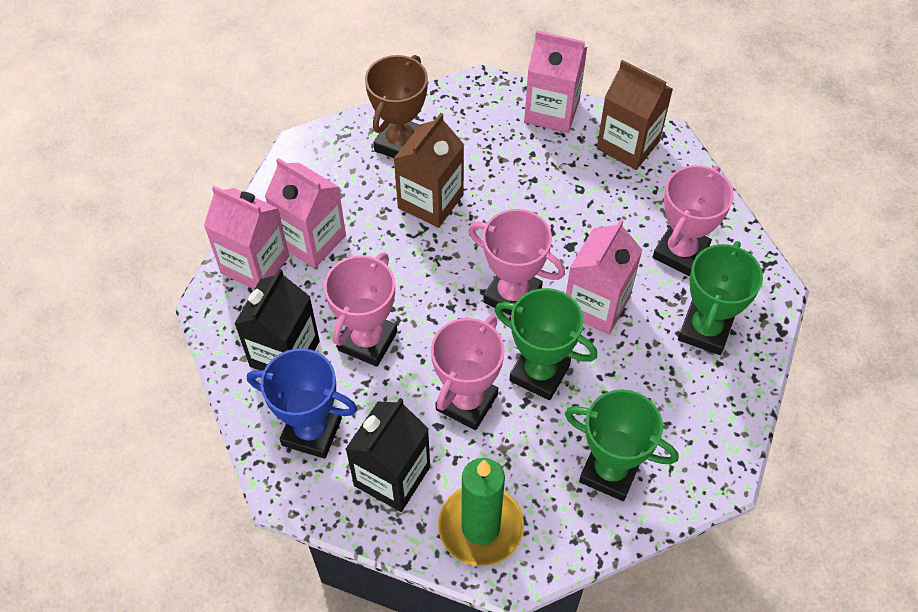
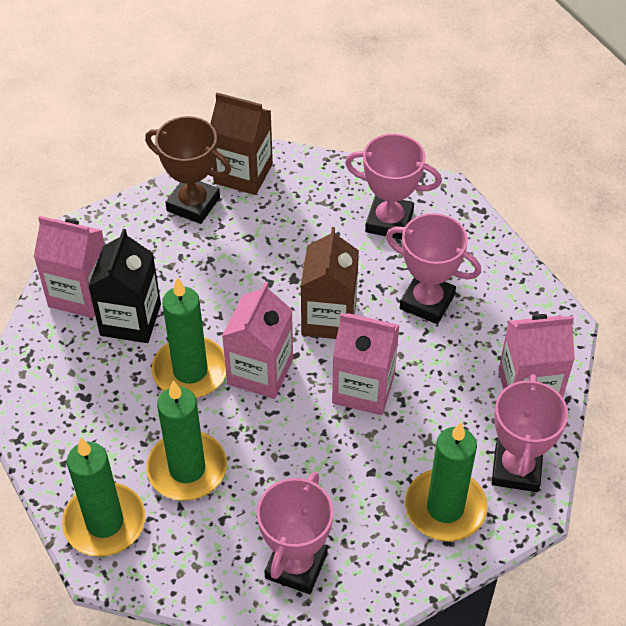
black carton: 2 -> 1
blue trophy: 1 -> 0
green candle: 1 -> 4
green trophy: 3 -> 0

